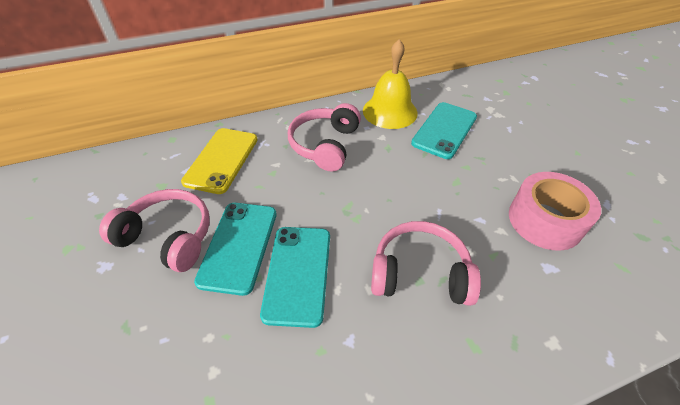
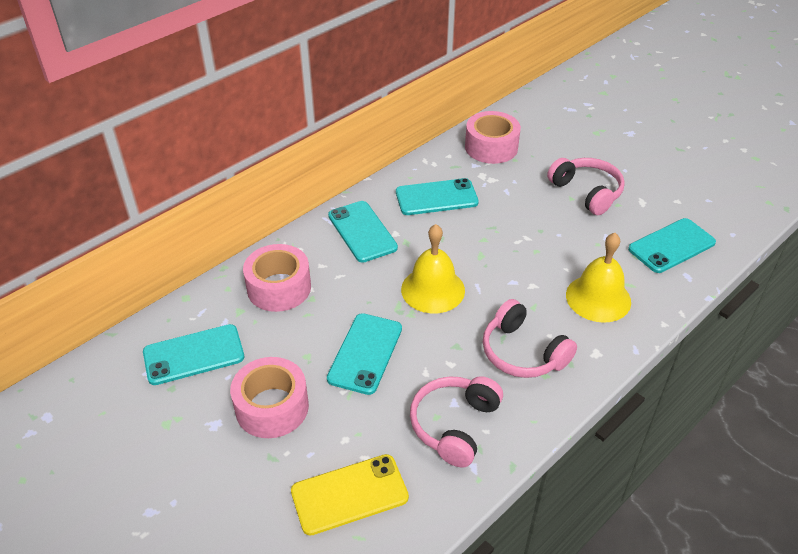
pink tape: 1 -> 3
turquoise phone: 3 -> 5
yellow bell: 1 -> 2

